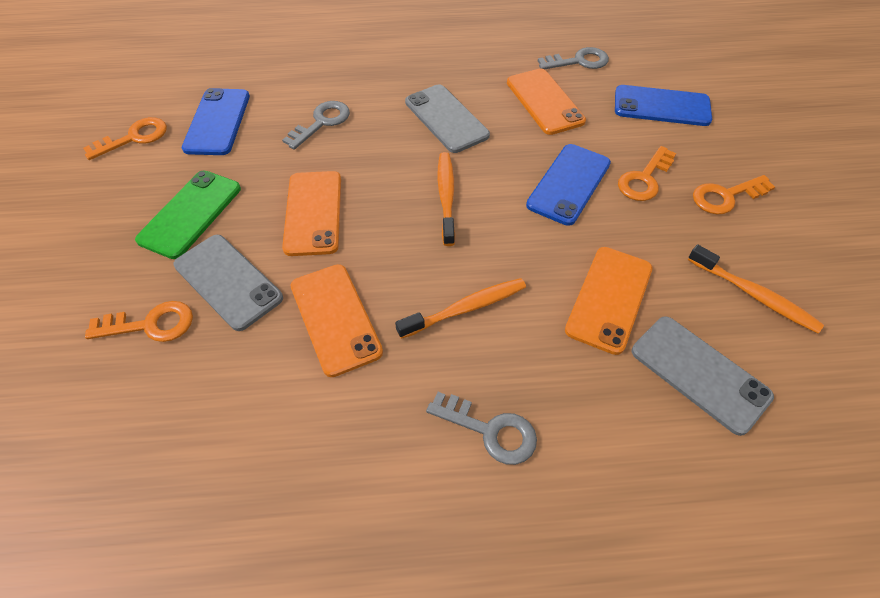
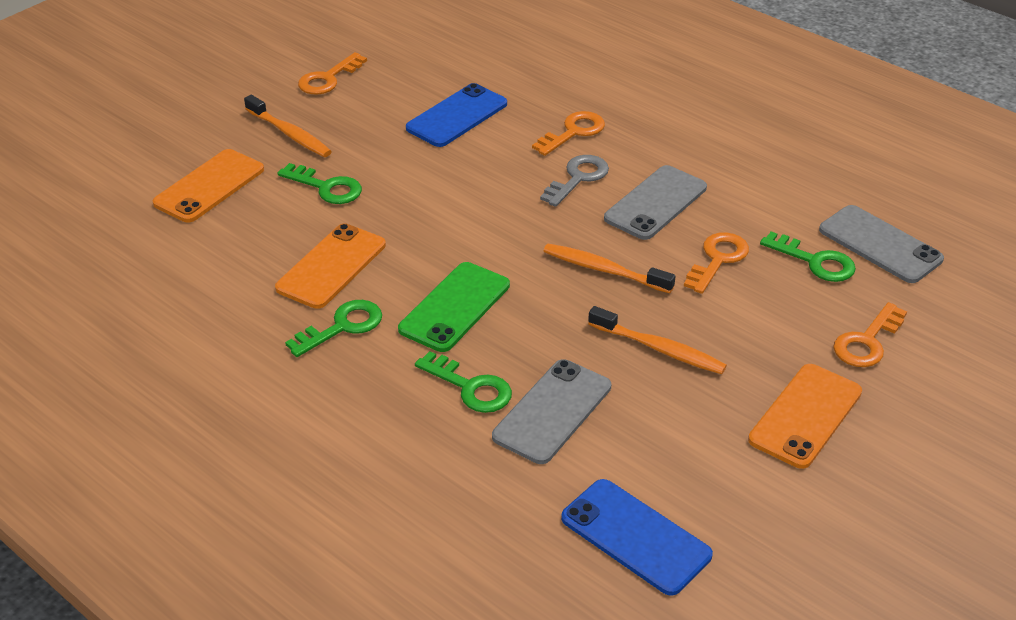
blue phone: 3 -> 2
green key: 0 -> 4
grey key: 3 -> 1
orange phone: 4 -> 3

